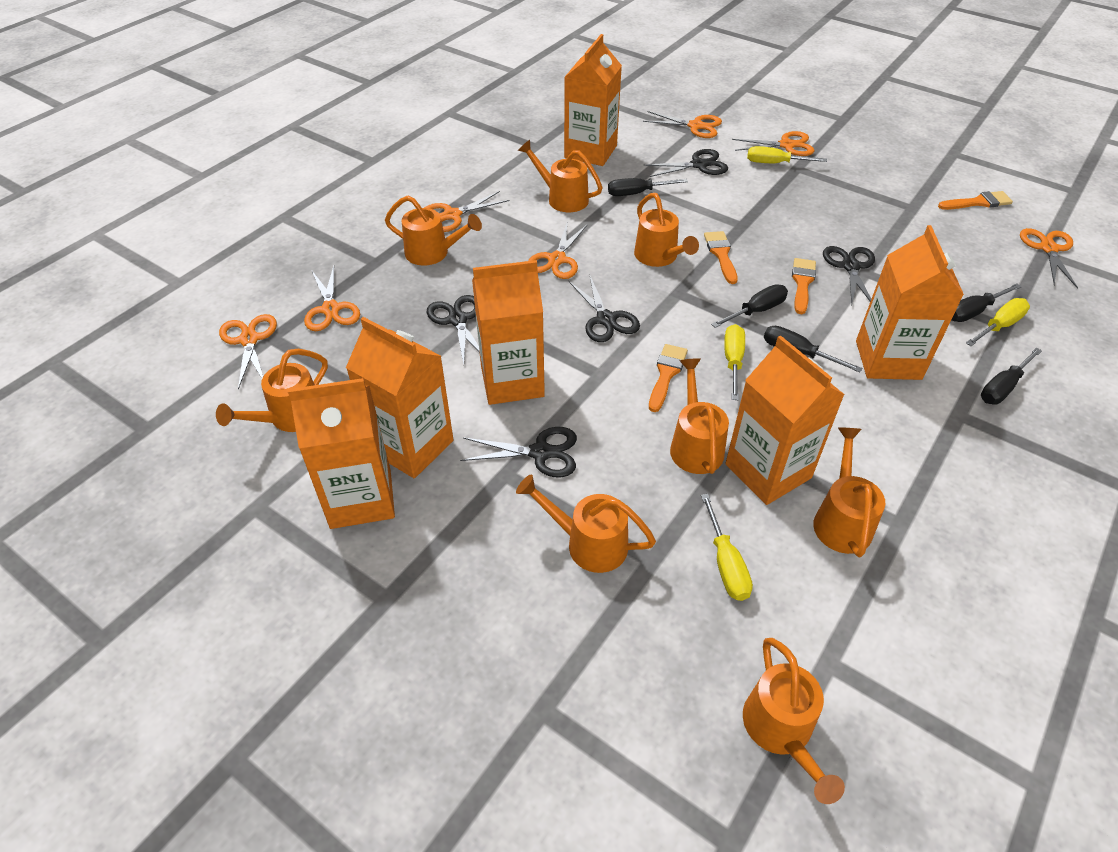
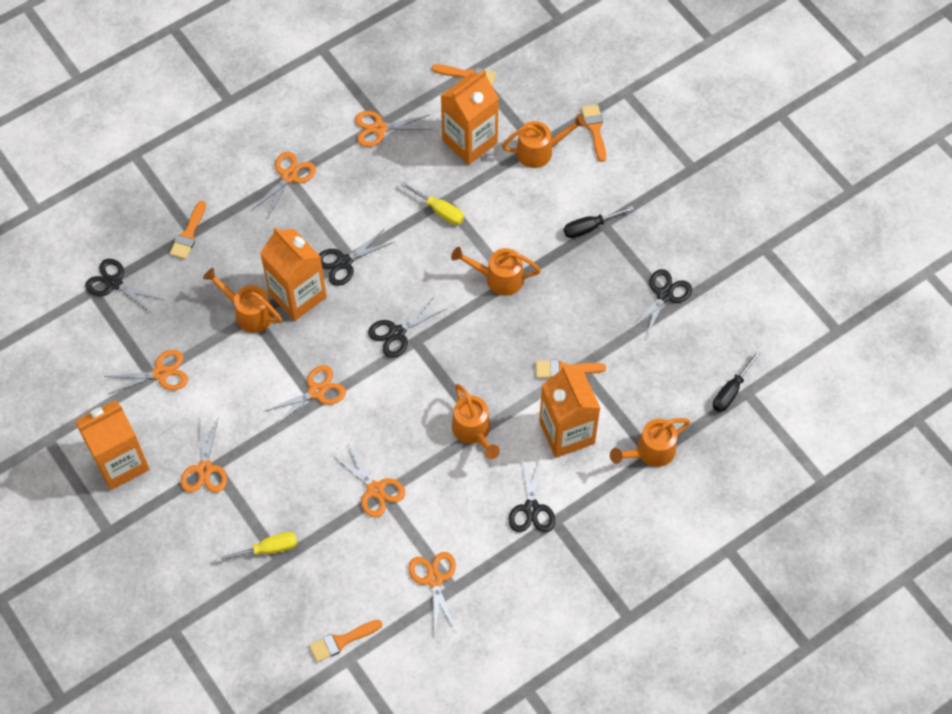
black screwdriver: 5 -> 2
orange brush: 4 -> 5
orange carton: 6 -> 4
orange watering can: 8 -> 5
yellow screwdriver: 4 -> 2

